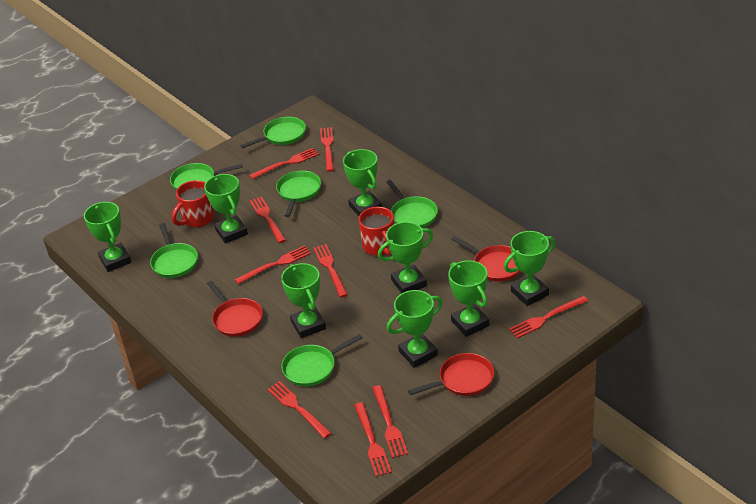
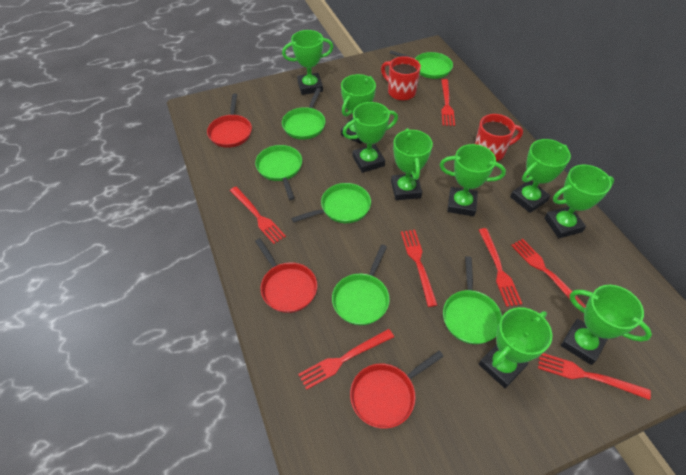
green trophy: 8 -> 9
red fork: 9 -> 7

